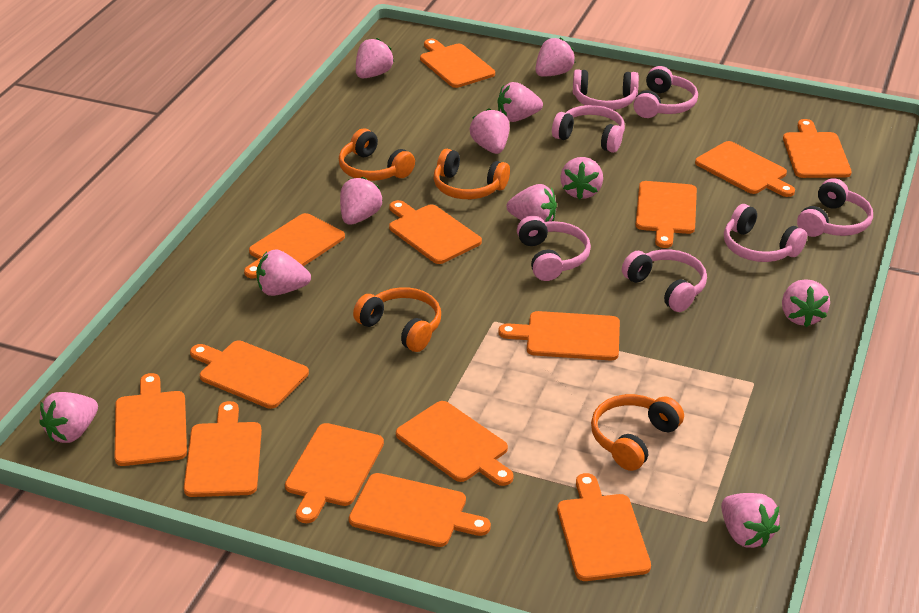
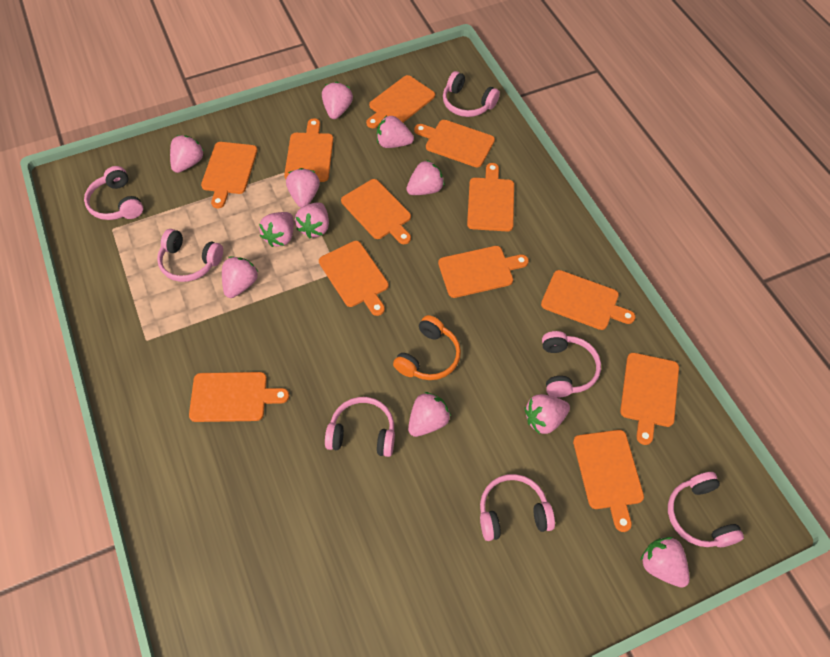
orange cutting board: 14 -> 12
orange headphones: 4 -> 1

